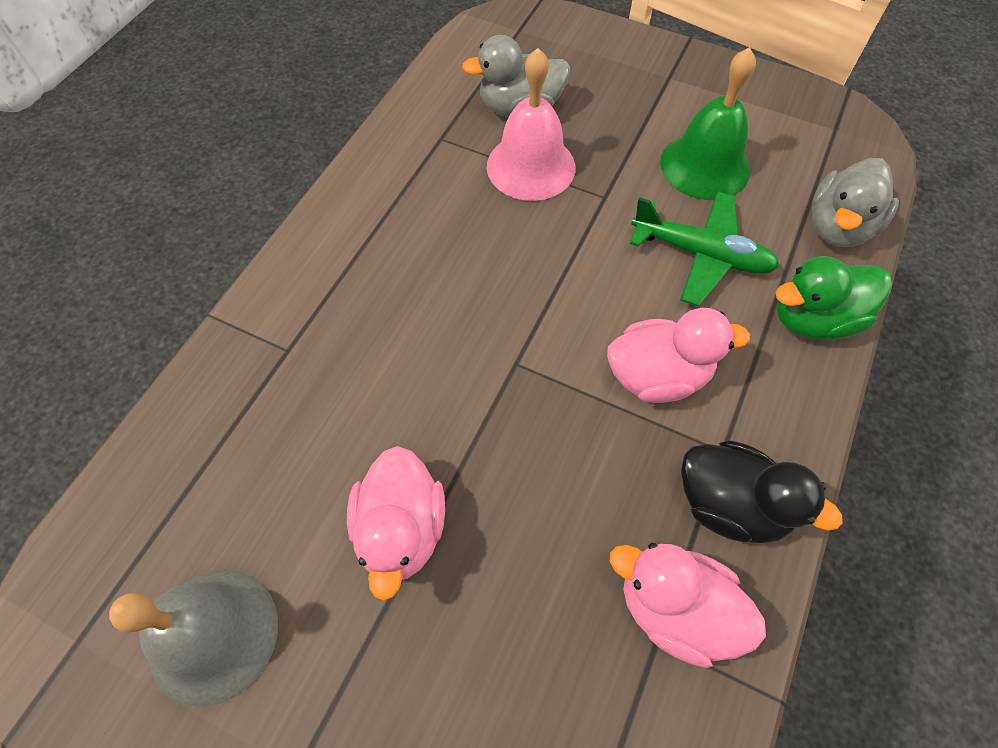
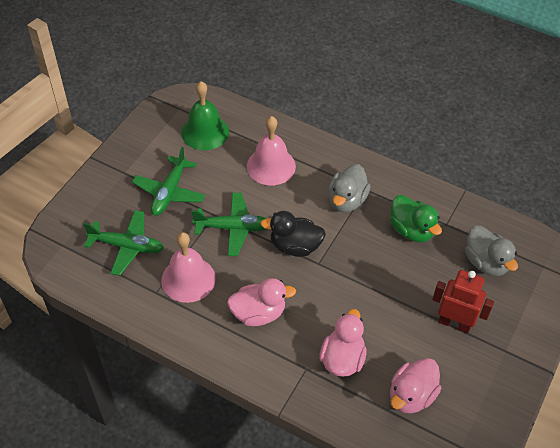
green plane: 1 -> 3
grey bell: 1 -> 0
pink bell: 1 -> 2
red robot: 0 -> 1

